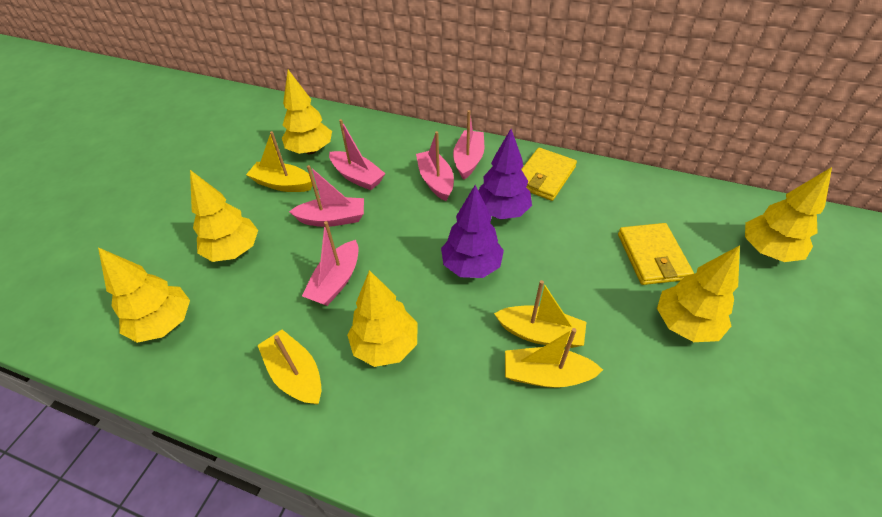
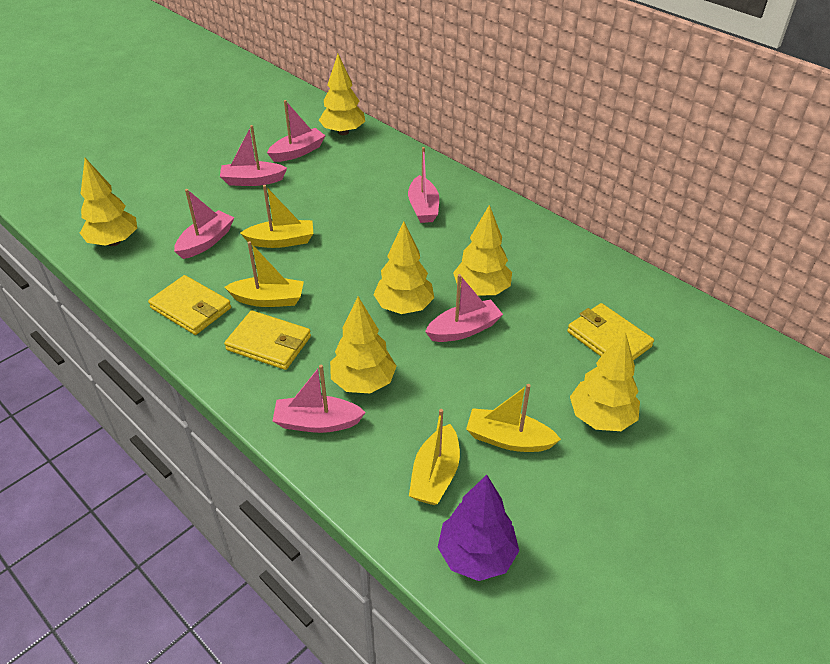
pink boat: 5 -> 6
purple tree: 2 -> 1
yellow wallet: 2 -> 3

